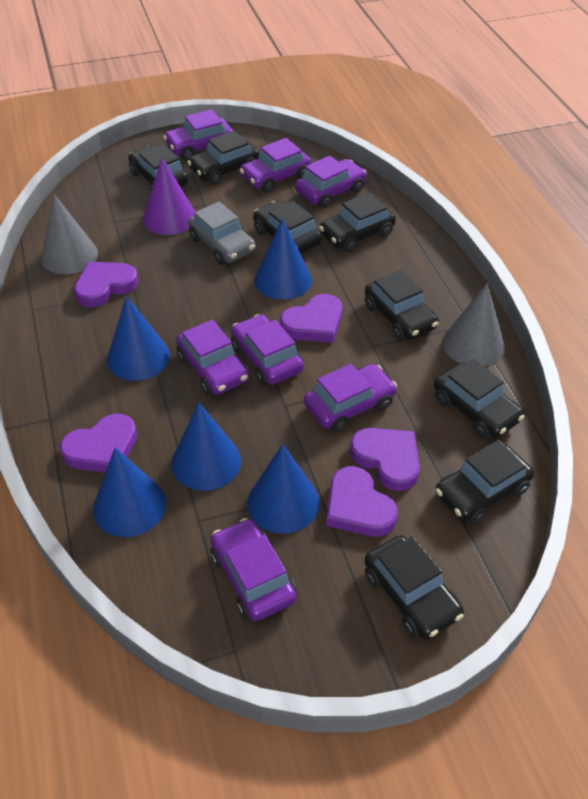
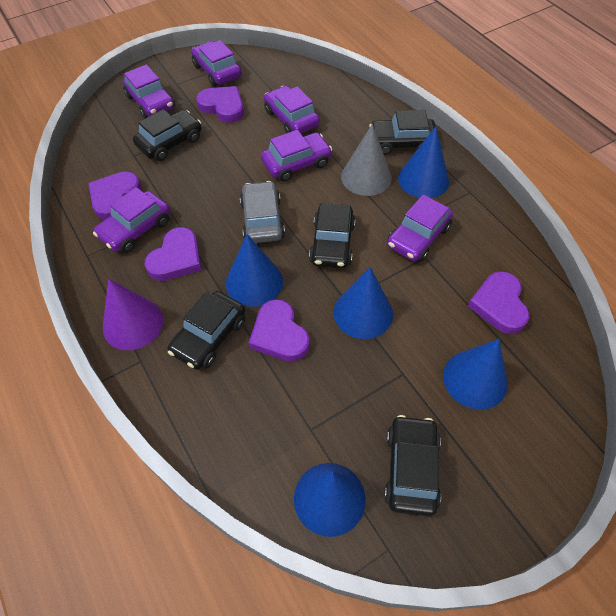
black car: 8 -> 5
grey cone: 2 -> 1
purple car: 7 -> 6

